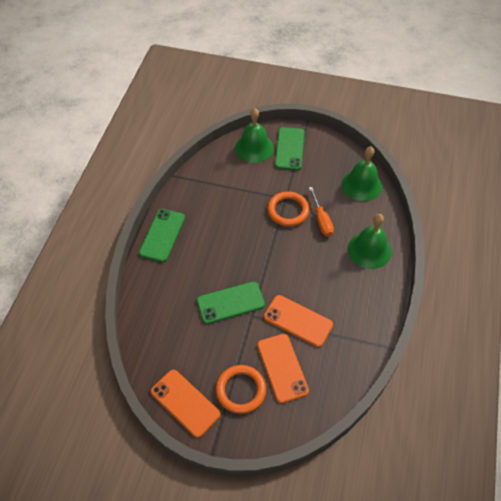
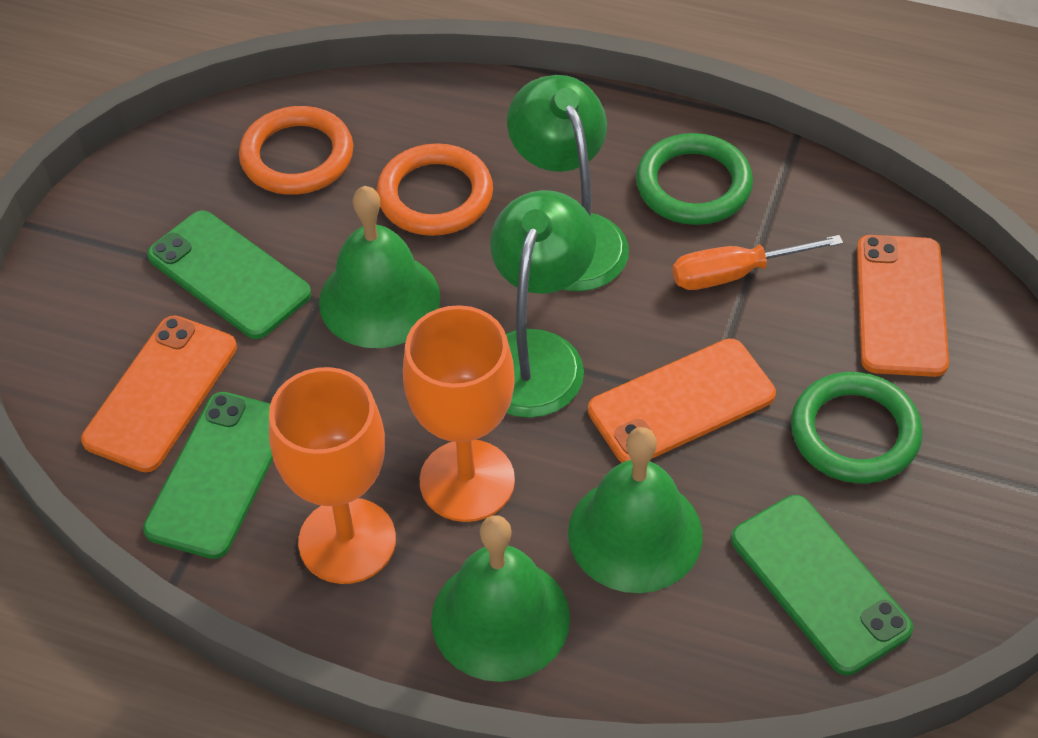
green lamp: 0 -> 2
green ring: 0 -> 2
orange goblet: 0 -> 2

